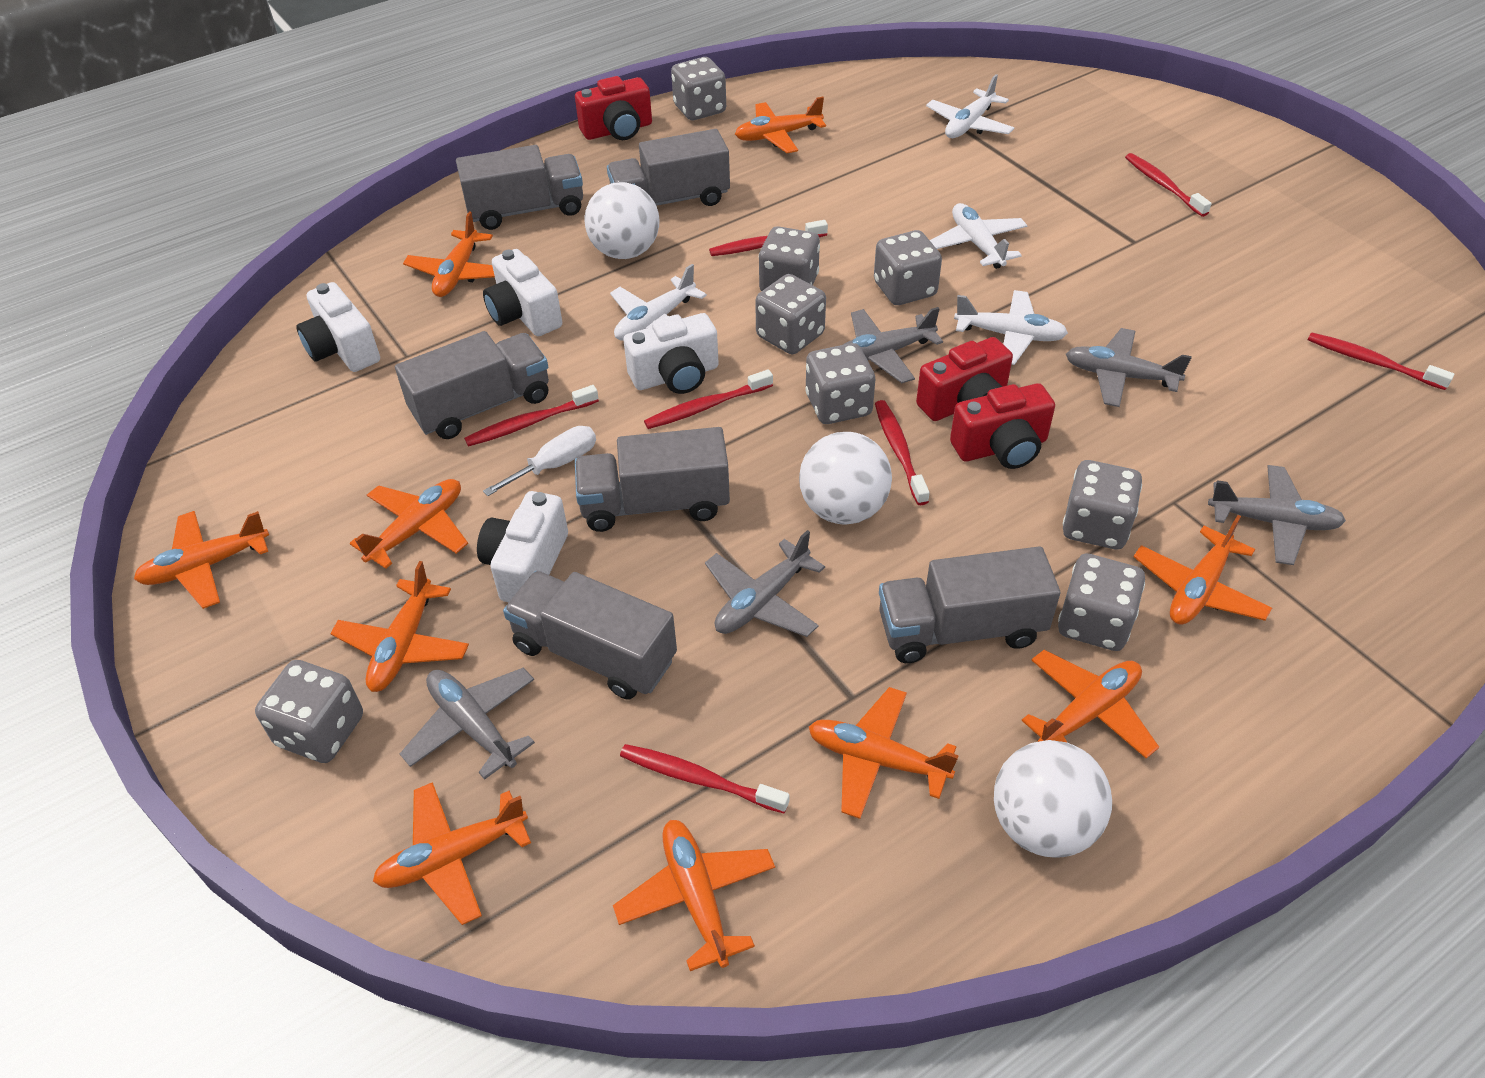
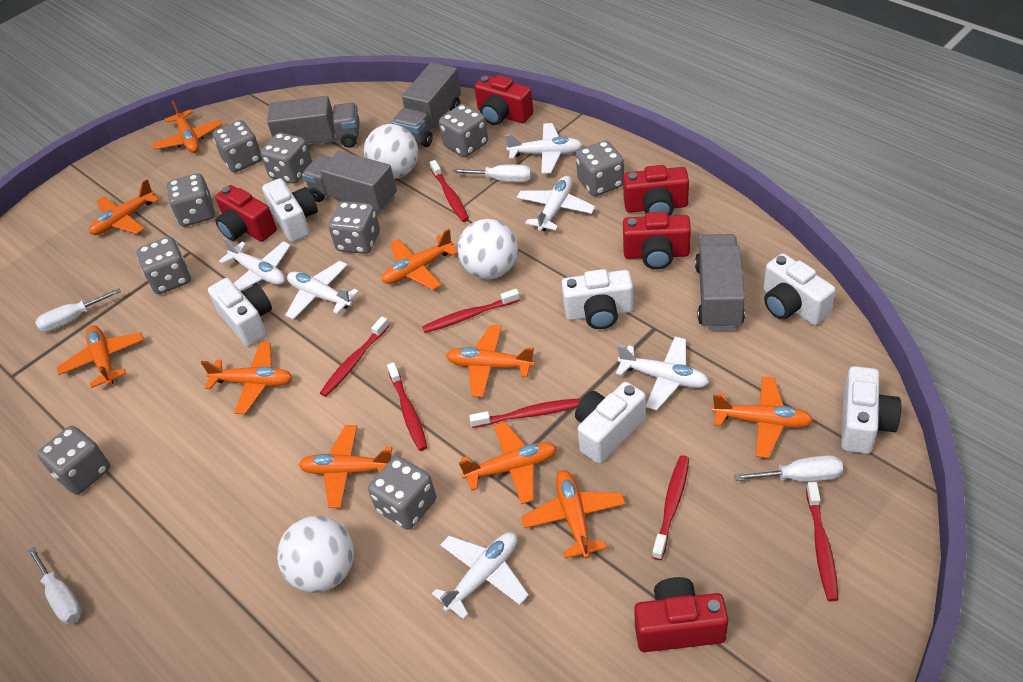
grey dice: 8 -> 9
grey plane: 5 -> 0
grey truck: 6 -> 4
red camera: 3 -> 5
white camera: 4 -> 6
white plane: 4 -> 6
white screwdriver: 1 -> 4

